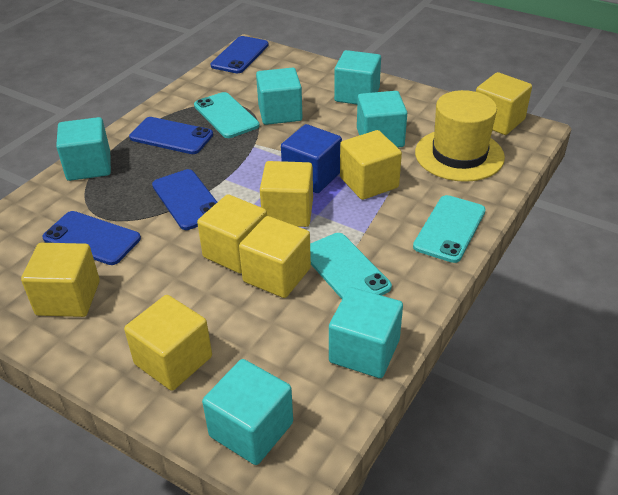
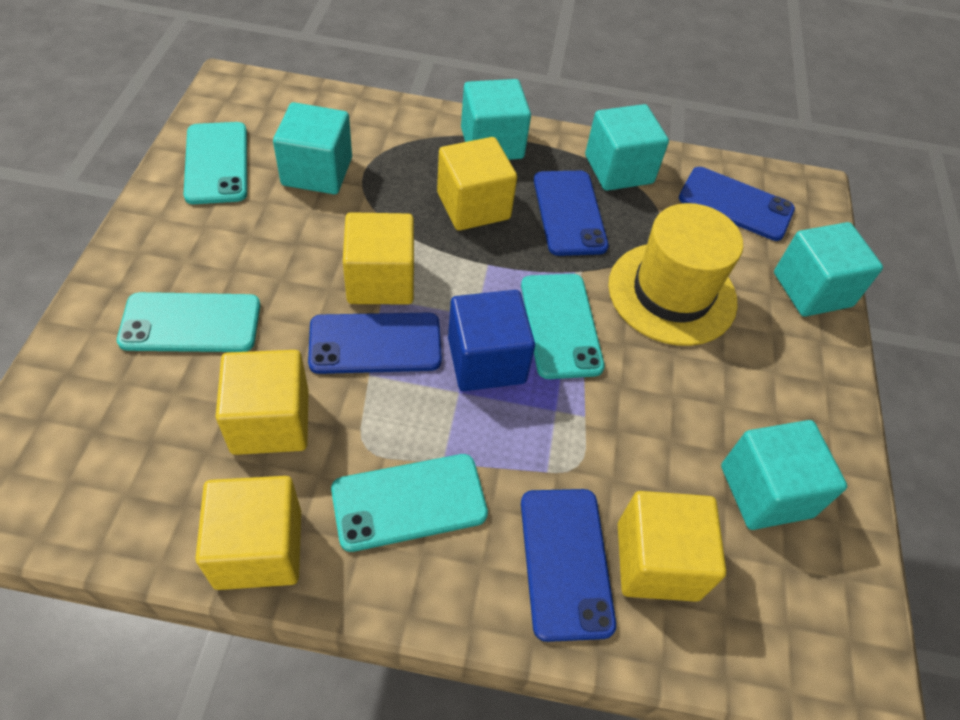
turquoise cube: 6 -> 5
turquoise phone: 3 -> 4
yellow cube: 7 -> 5

